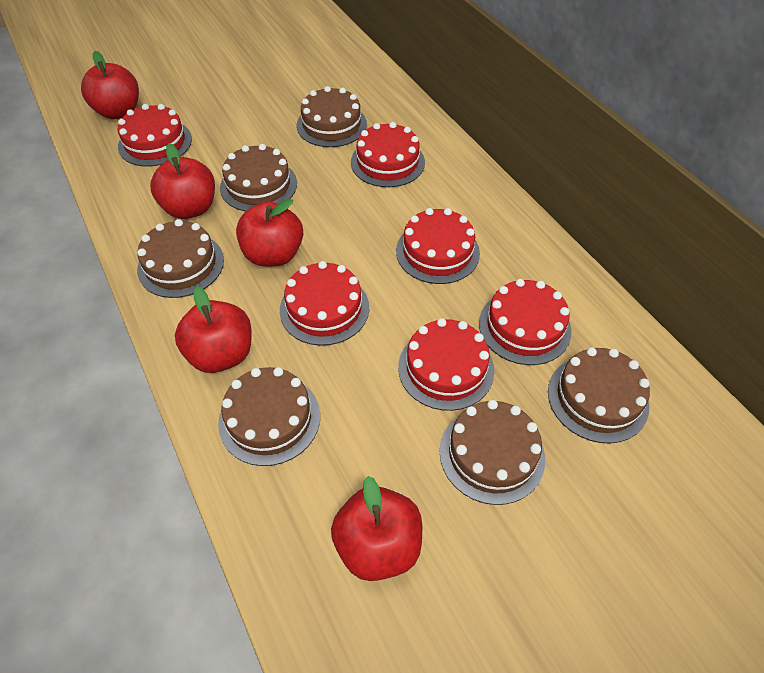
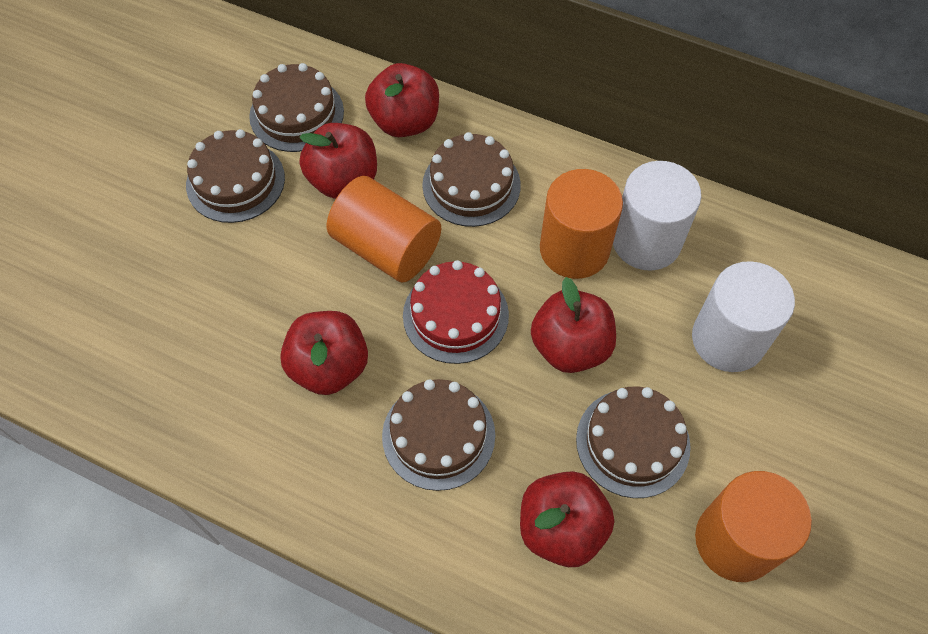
brown cake: 6 -> 5
orange cylinder: 0 -> 3
red cake: 6 -> 1
white cylinder: 0 -> 2

